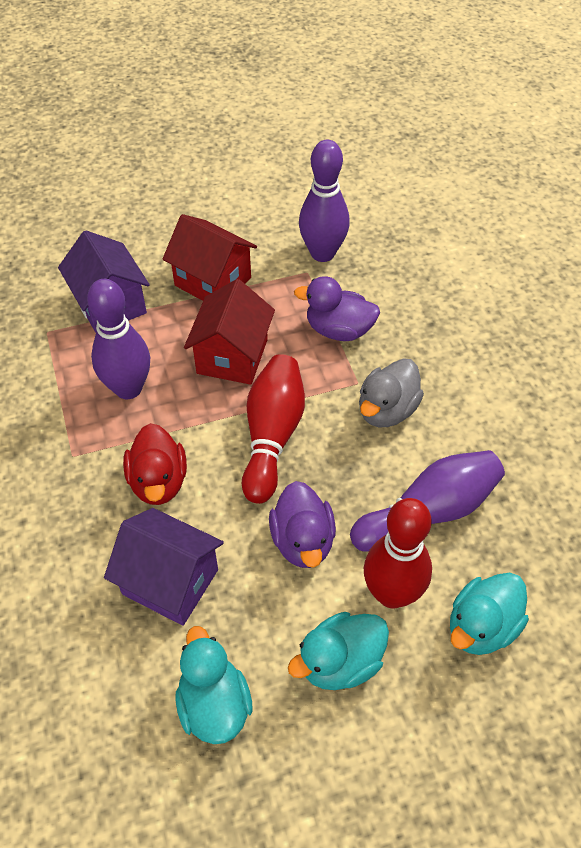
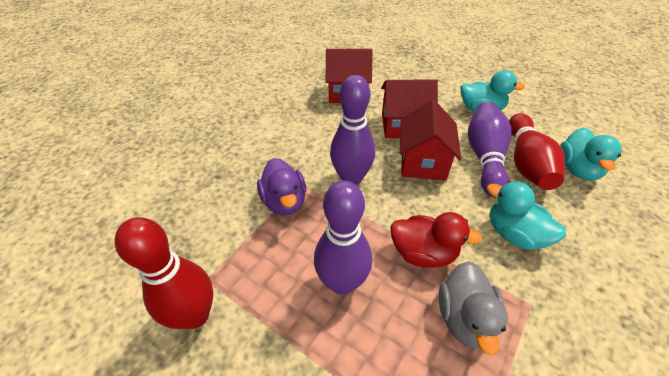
purple duck: 2 -> 1
purple house: 2 -> 0
red house: 2 -> 3

